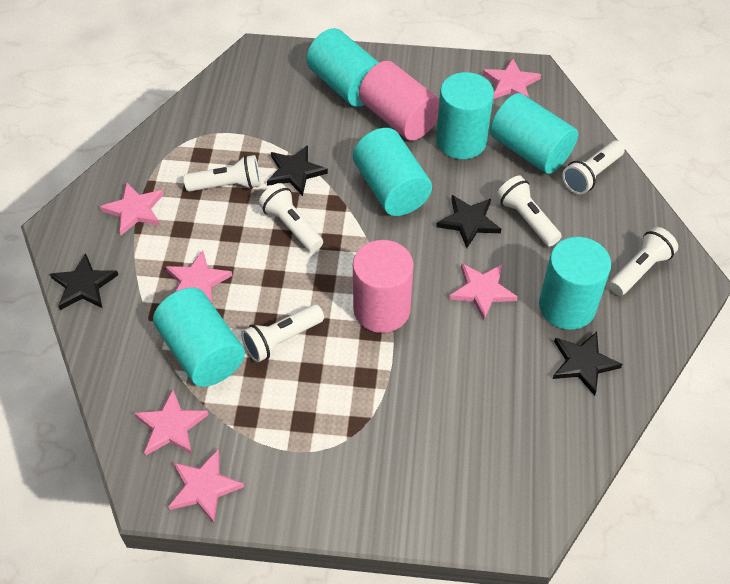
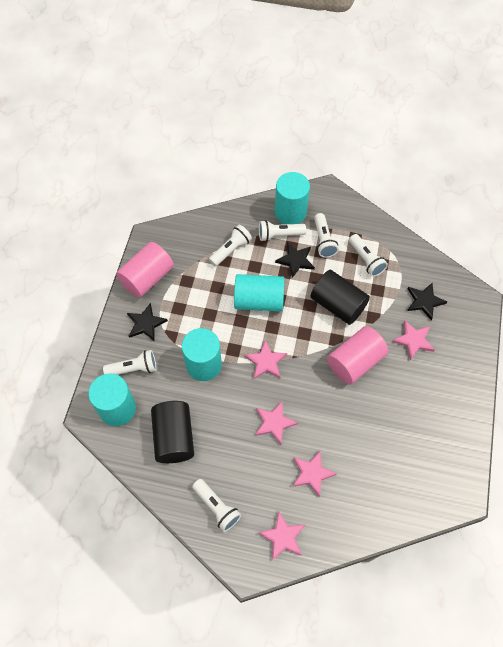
black cylinder: 0 -> 2
black star: 4 -> 3
pink star: 6 -> 5
turquoise cylinder: 6 -> 4

